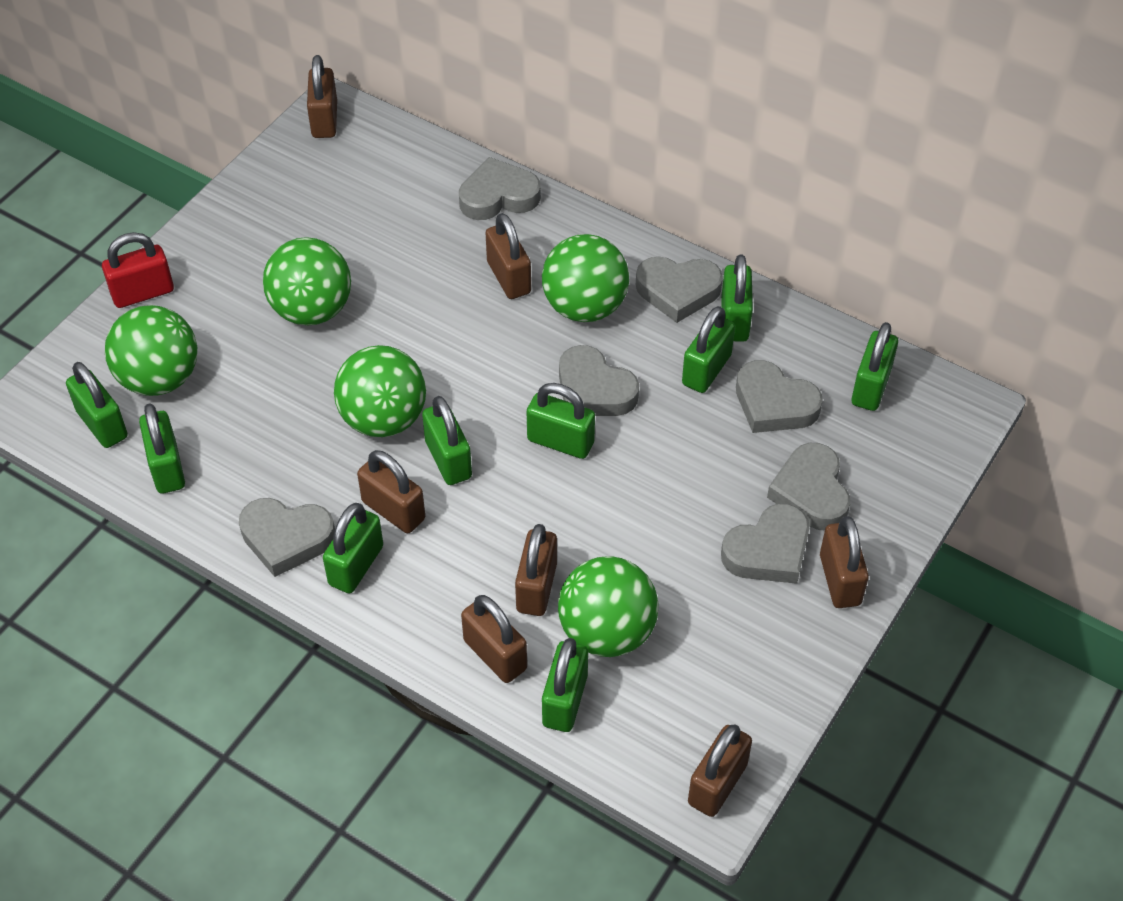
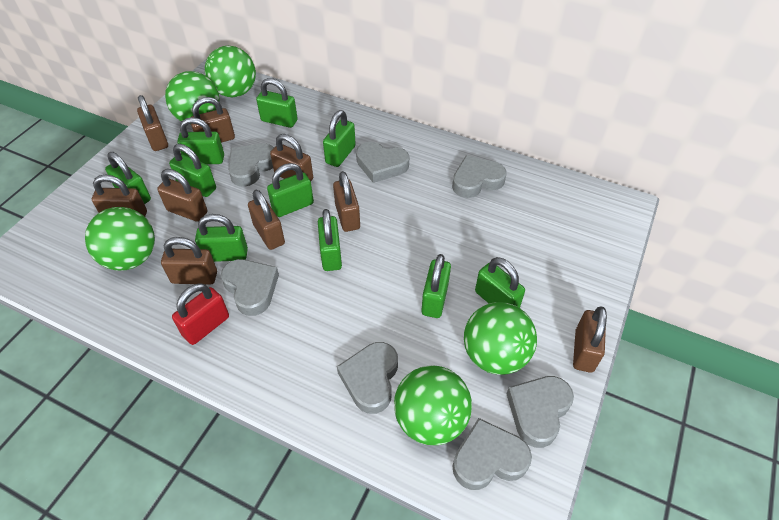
brown padlock: 7 -> 9
green padlock: 9 -> 10

